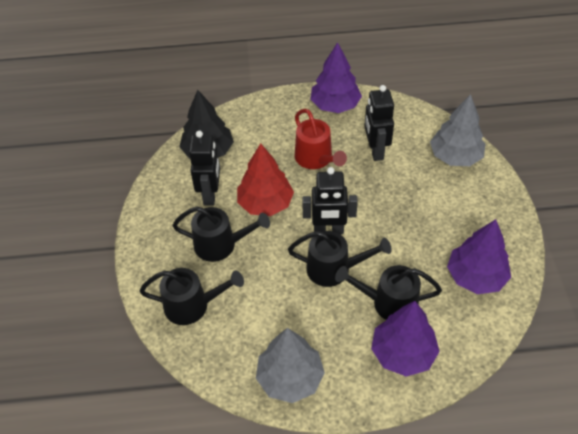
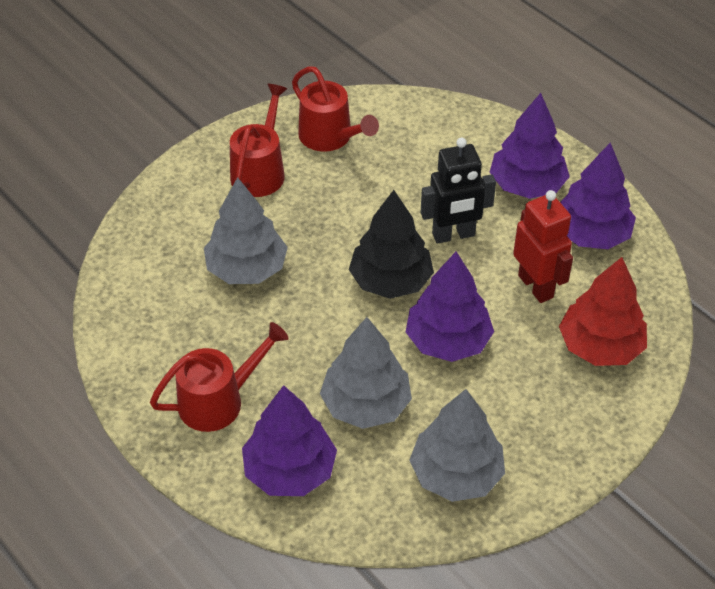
black robot: 3 -> 1
black watering can: 4 -> 0
grey tree: 2 -> 3
purple tree: 3 -> 4
red robot: 0 -> 1
red watering can: 1 -> 3

